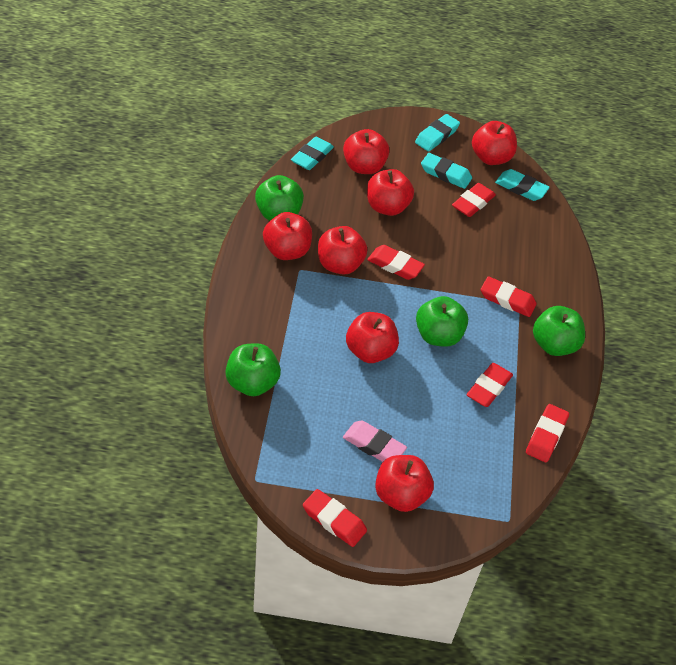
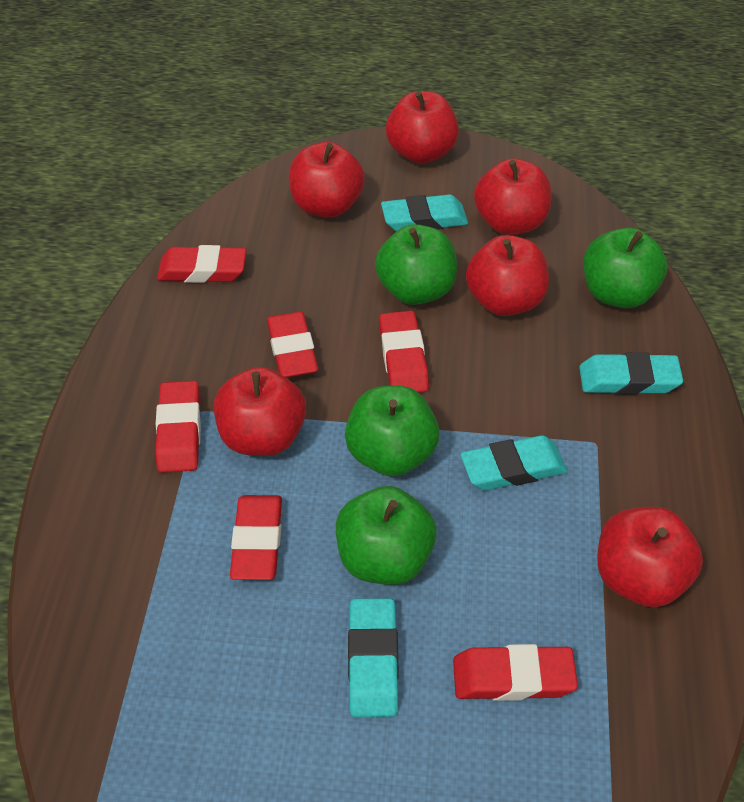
pink eraser: 1 -> 0
red apple: 7 -> 6

